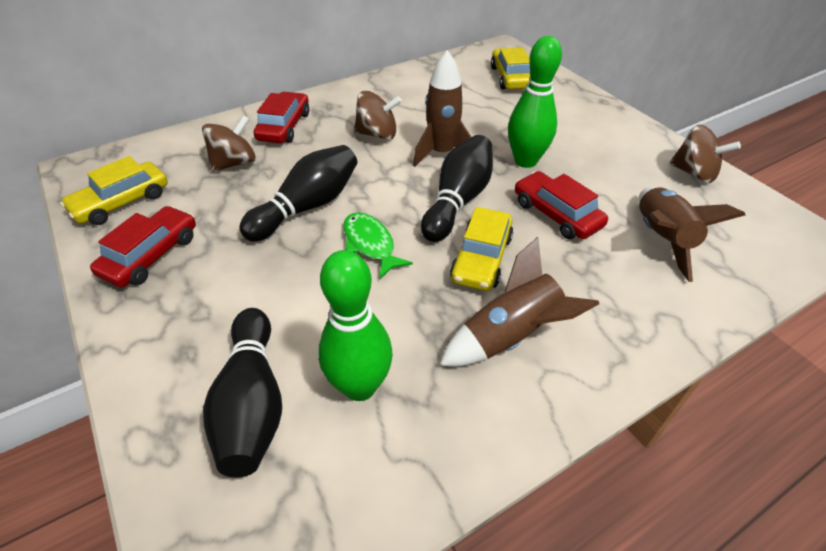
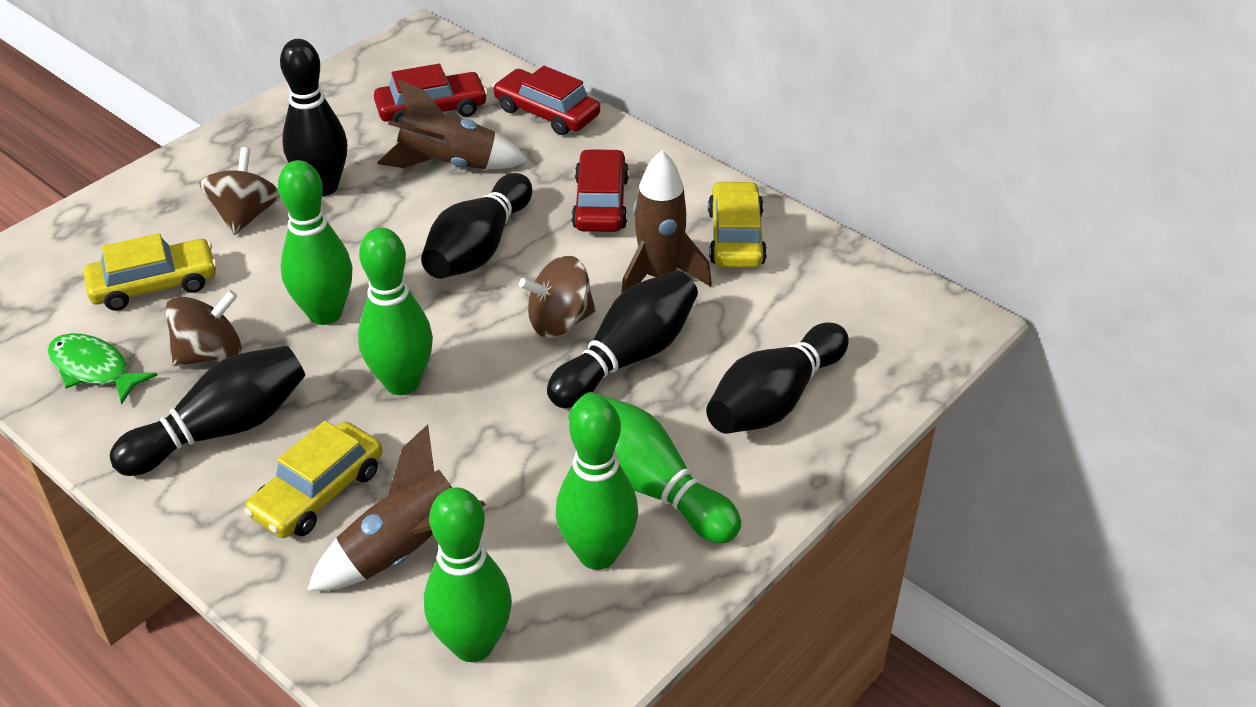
black bowling pin: 3 -> 5
green bowling pin: 2 -> 5

